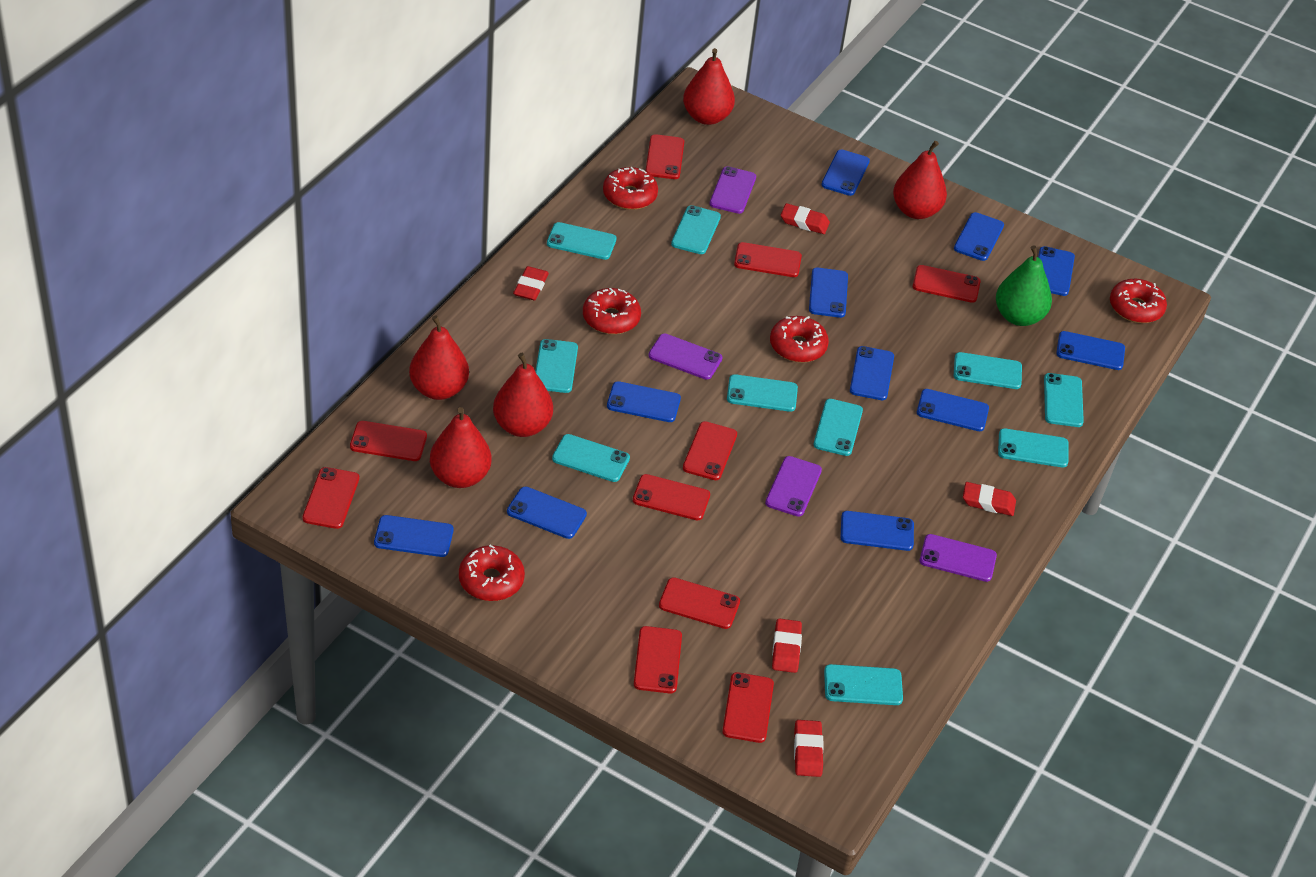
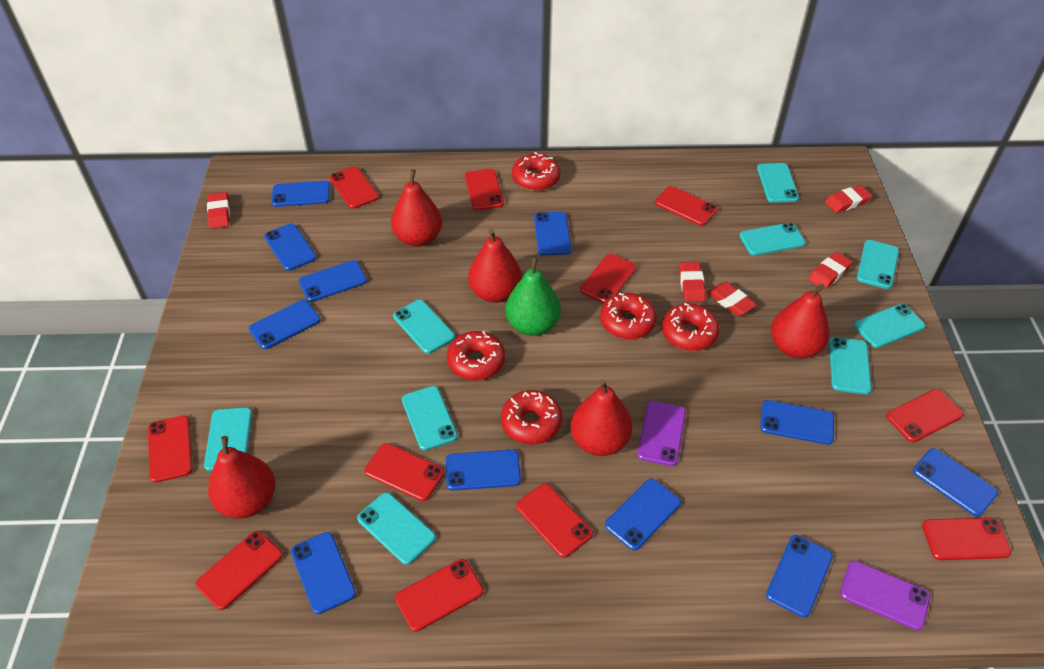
purple phone: 4 -> 2
red phone: 10 -> 11
turquoise phone: 10 -> 9

